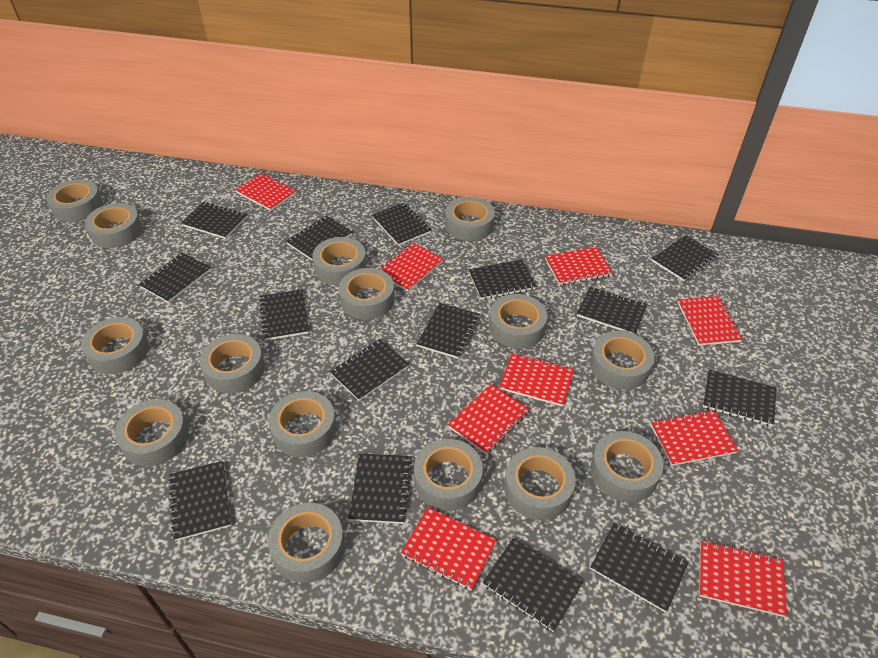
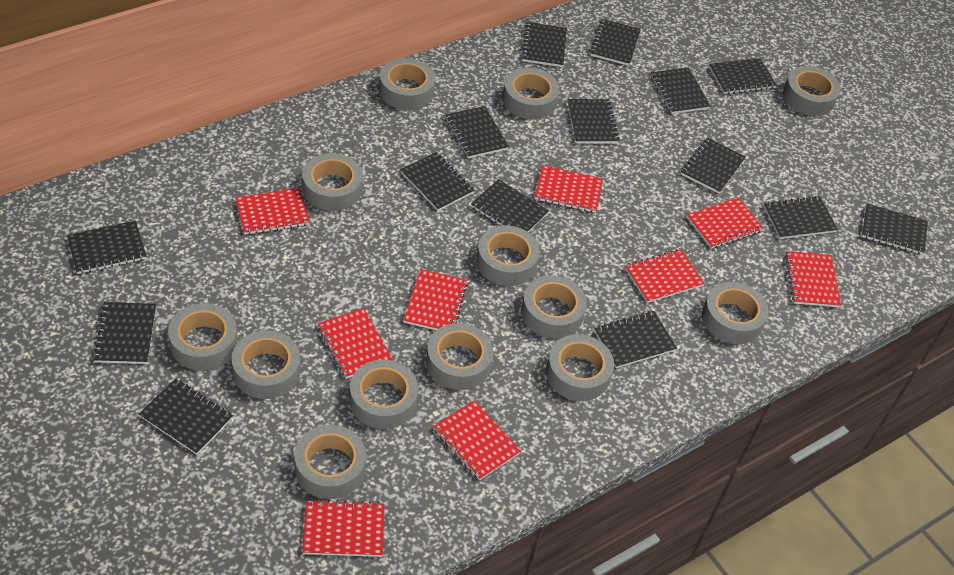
grey tape: 15 -> 13

